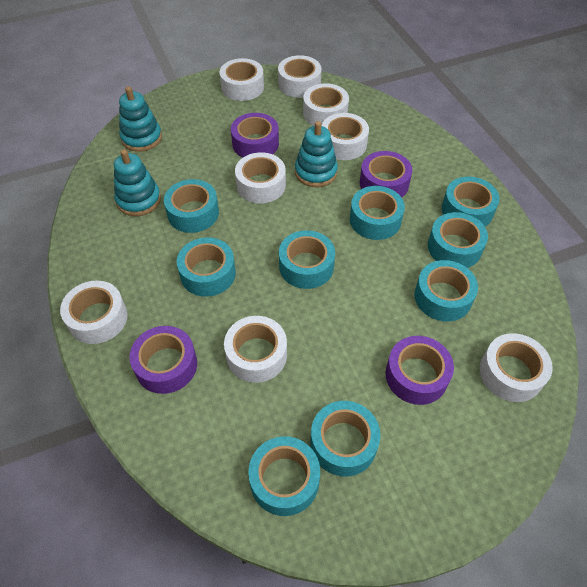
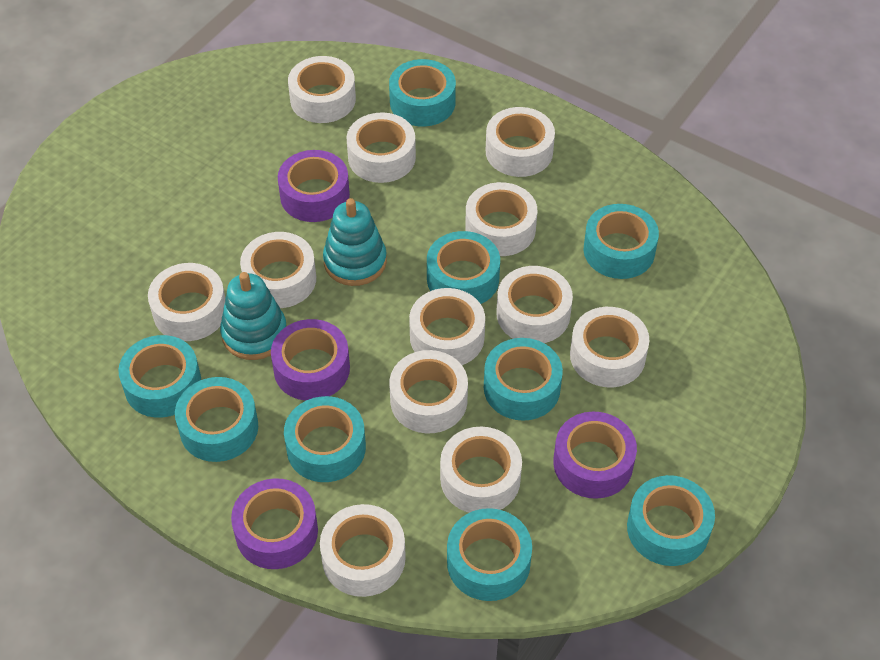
turquoise stacking toy: 3 -> 2
white tape: 8 -> 12

